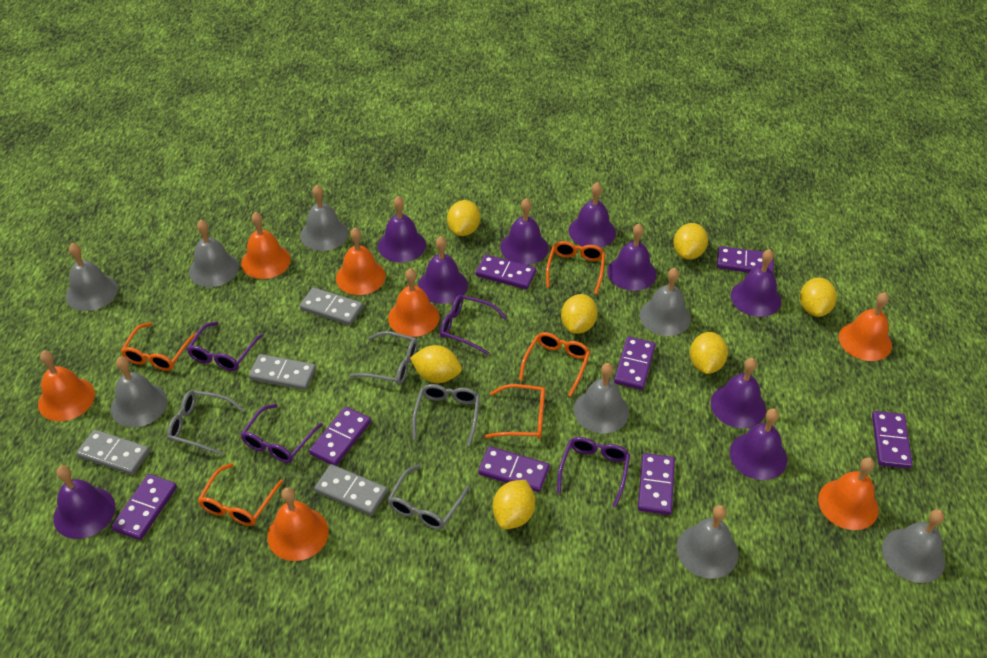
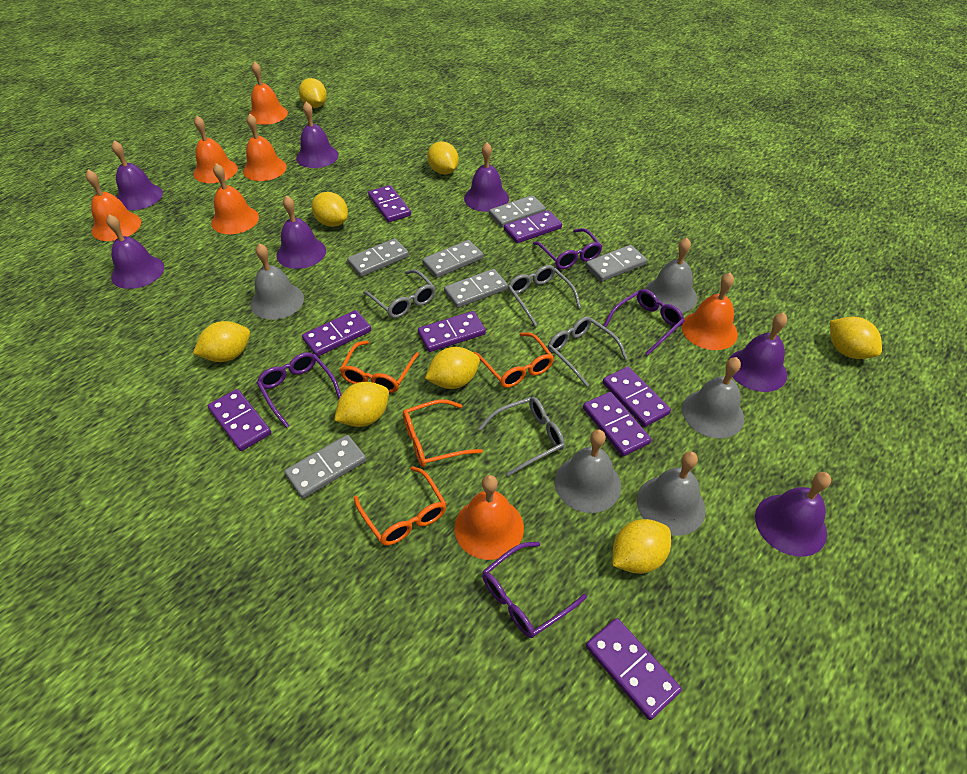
grey bell: 8 -> 5
grey domino: 4 -> 6
orange glasses: 5 -> 4
purple bell: 9 -> 7
yellow lemon: 7 -> 8

